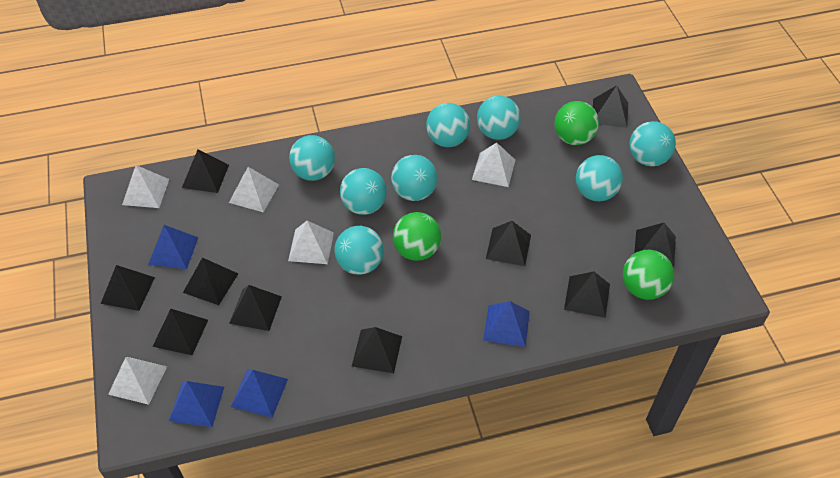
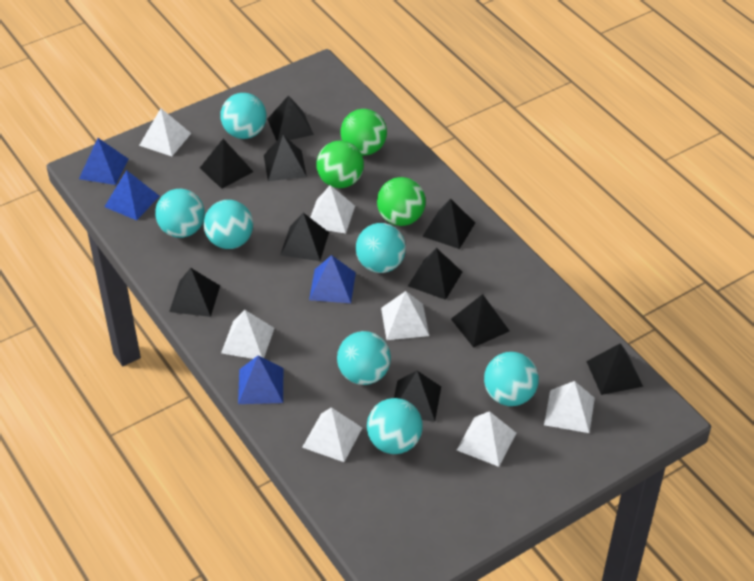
turquoise ball: 8 -> 7
white pyramid: 5 -> 7

